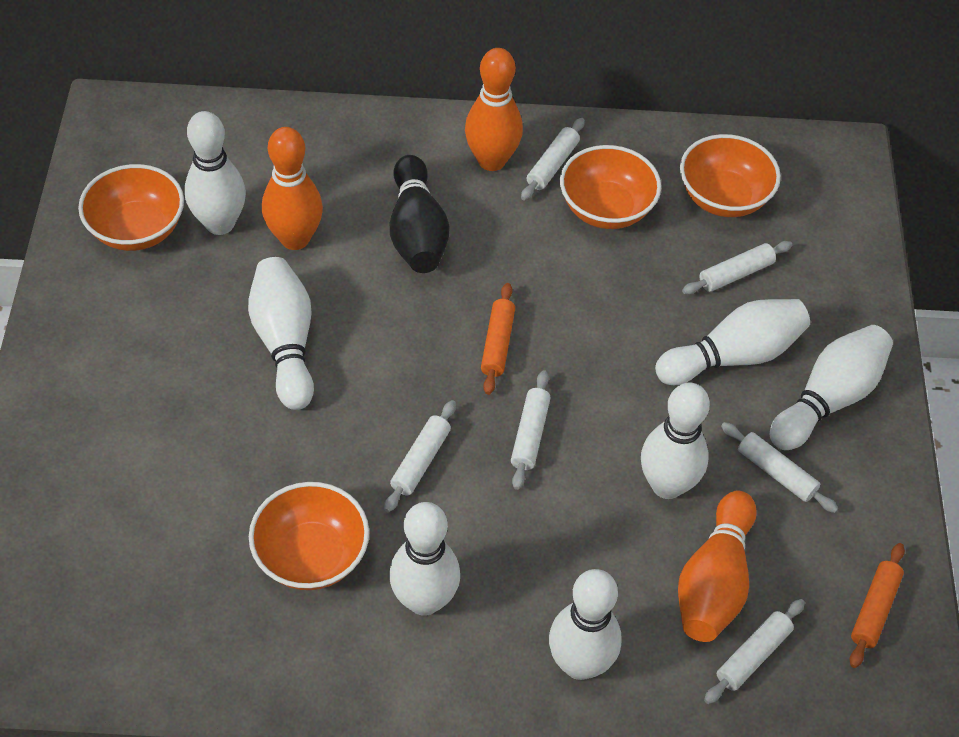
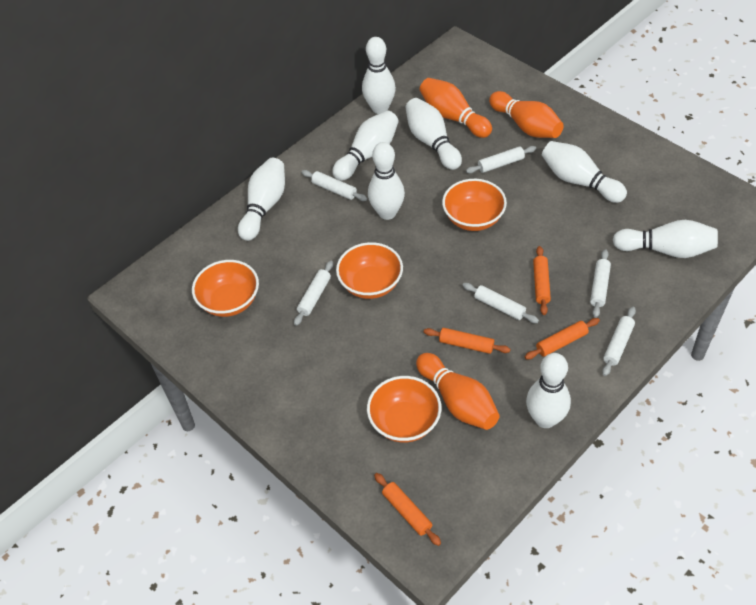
black bowling pin: 1 -> 0
orange rolling pin: 2 -> 4
white bowling pin: 7 -> 8

